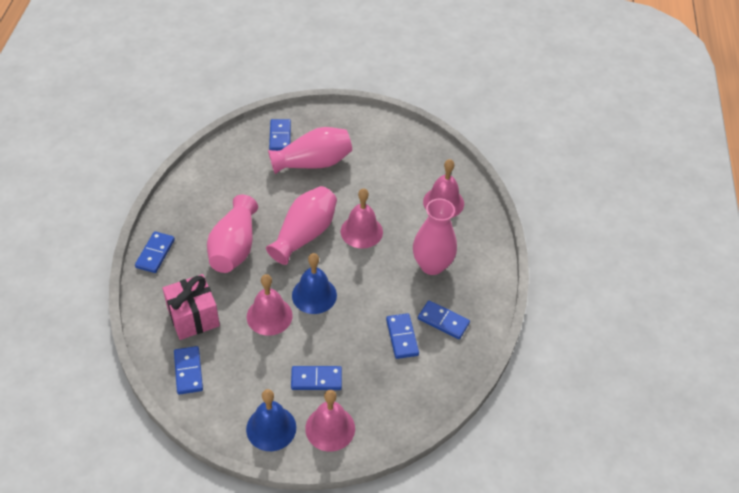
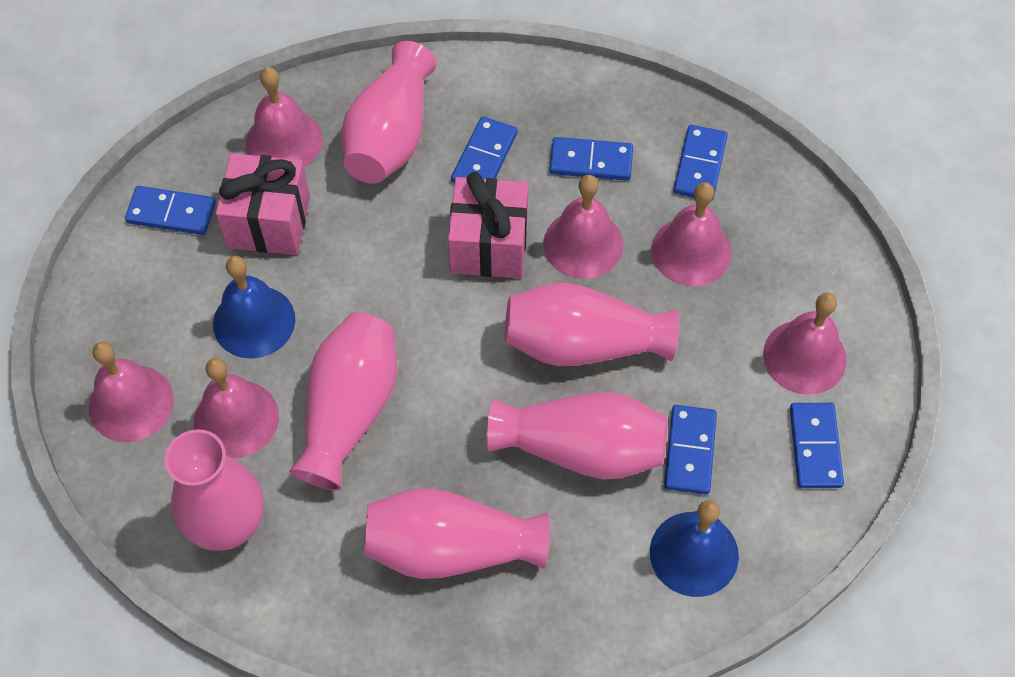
pink bell: 4 -> 6
pink gift: 1 -> 2
pink vase: 4 -> 6

